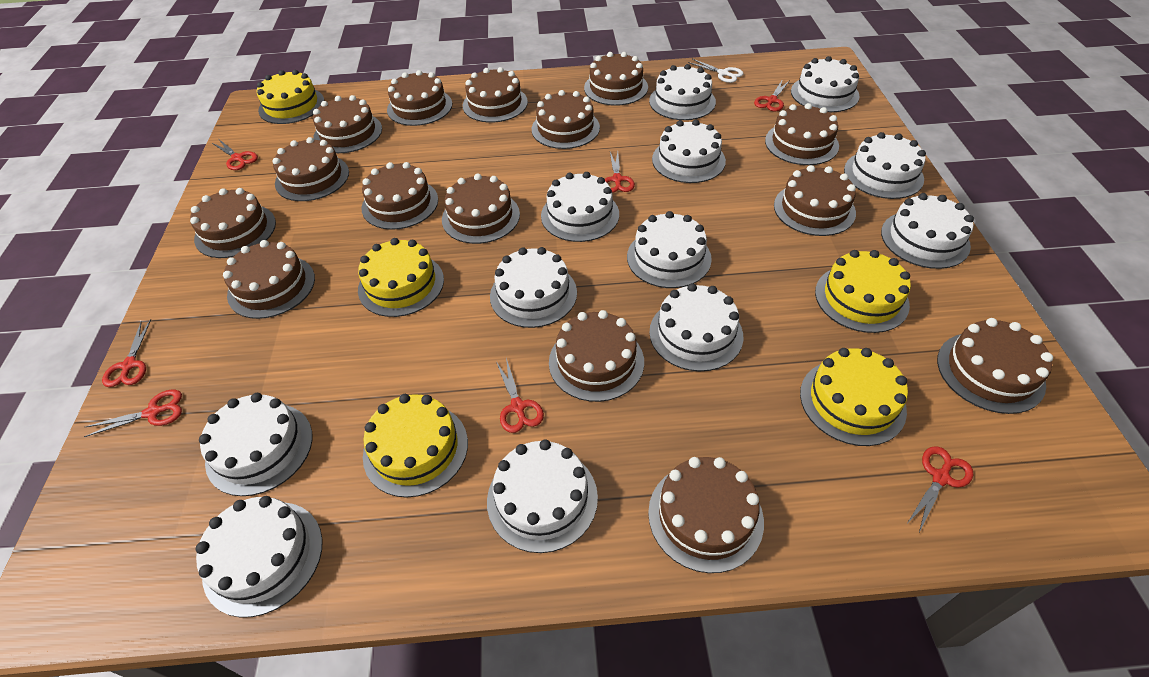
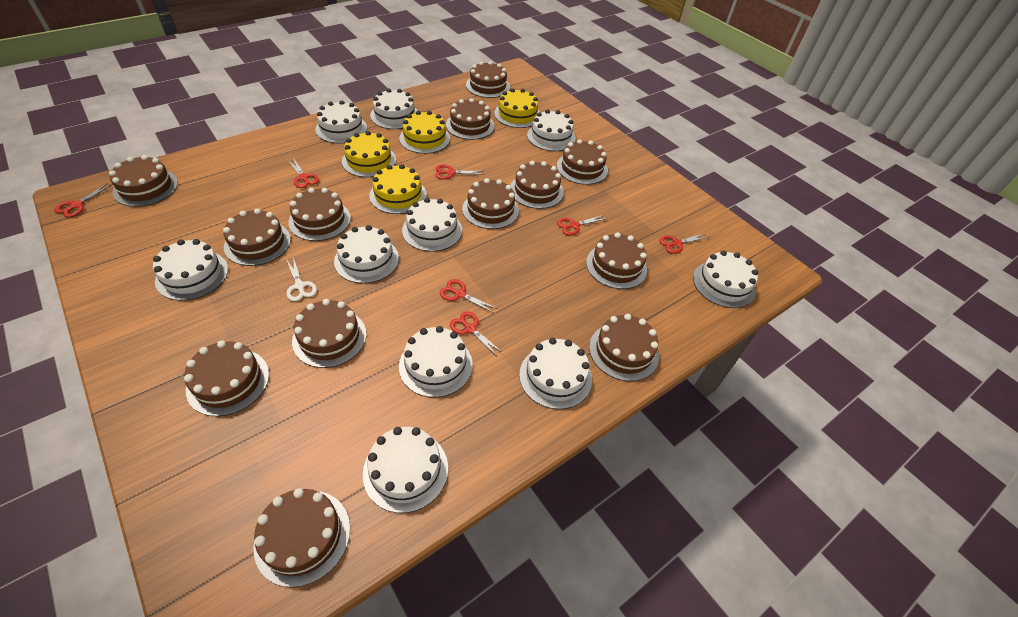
brown cake: 15 -> 13
white cake: 12 -> 10
yellow cake: 5 -> 4

